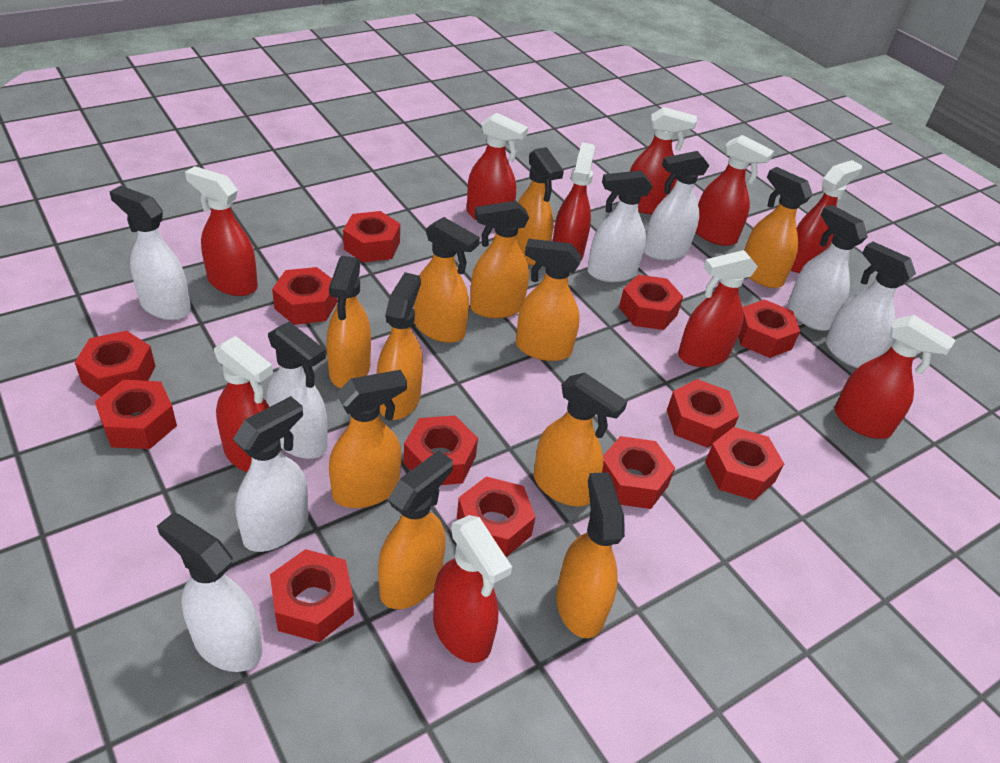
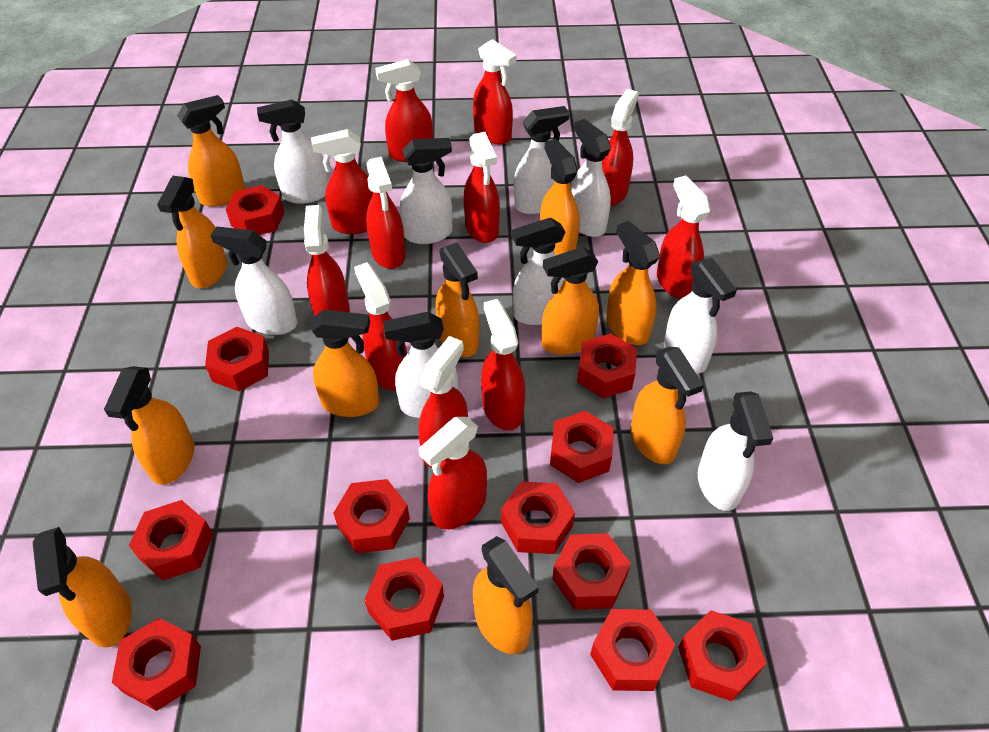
red spray bottle: 10 -> 12
white spray bottle: 8 -> 9

